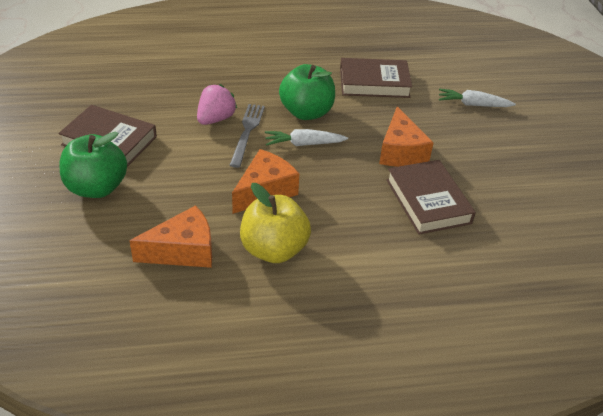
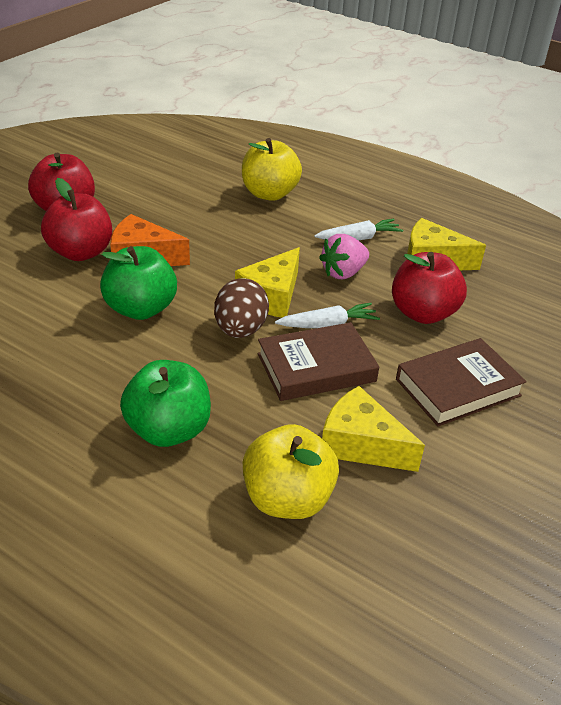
brown book: 3 -> 2
brown egg: 0 -> 1
grey fork: 1 -> 0
orange cheese: 3 -> 1
red apple: 0 -> 3
yellow apple: 1 -> 2
yellow cheese: 0 -> 3

